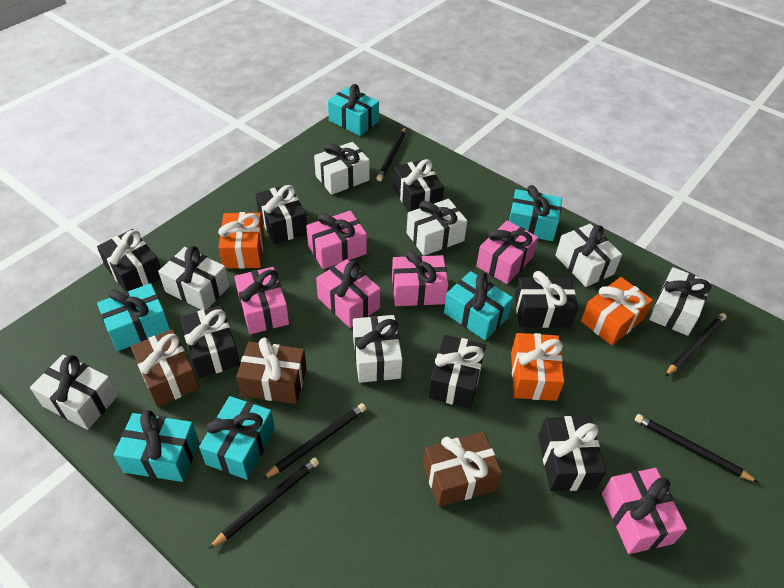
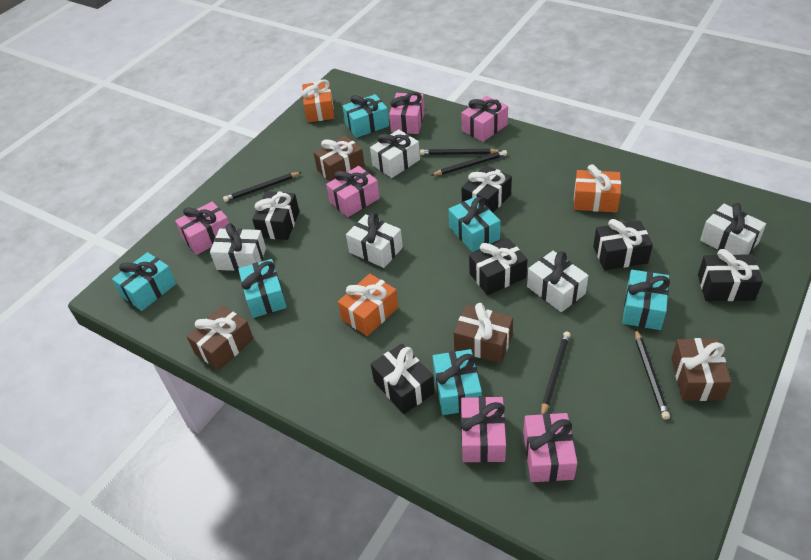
black gift: 7 -> 6
brown gift: 3 -> 4
white gift: 7 -> 5

